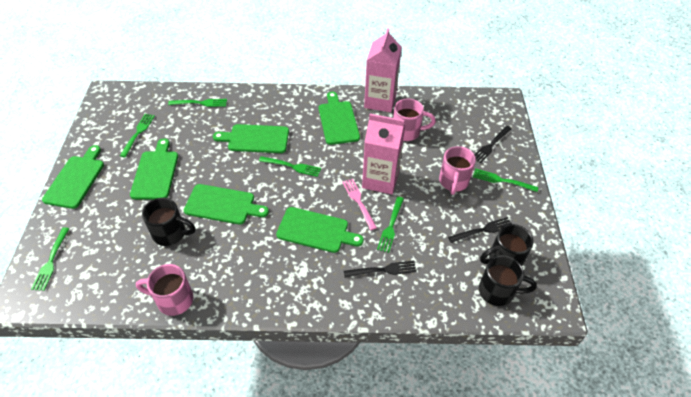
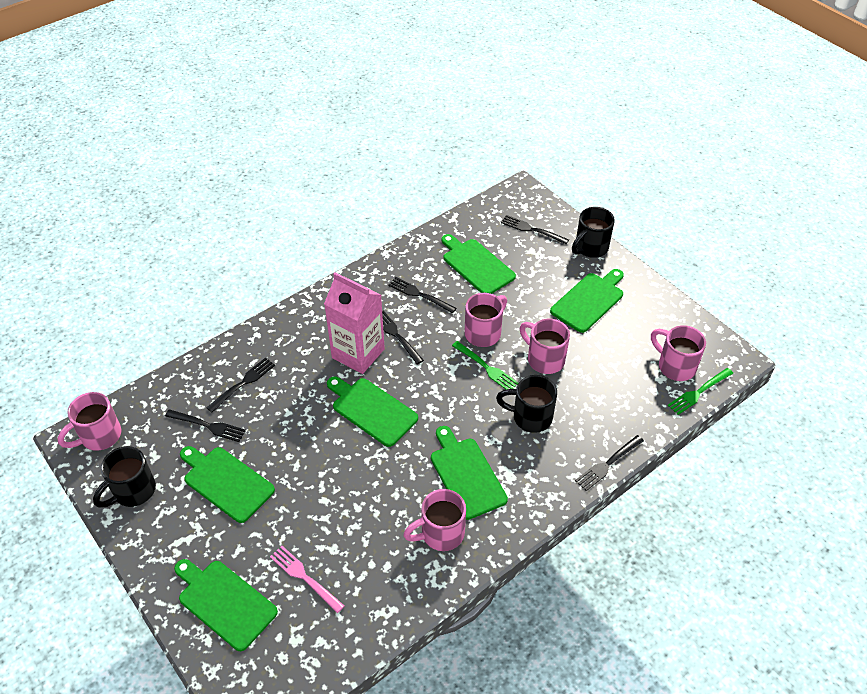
black fork: 3 -> 6
green fork: 6 -> 2
pink carton: 2 -> 1
pink mug: 3 -> 5

